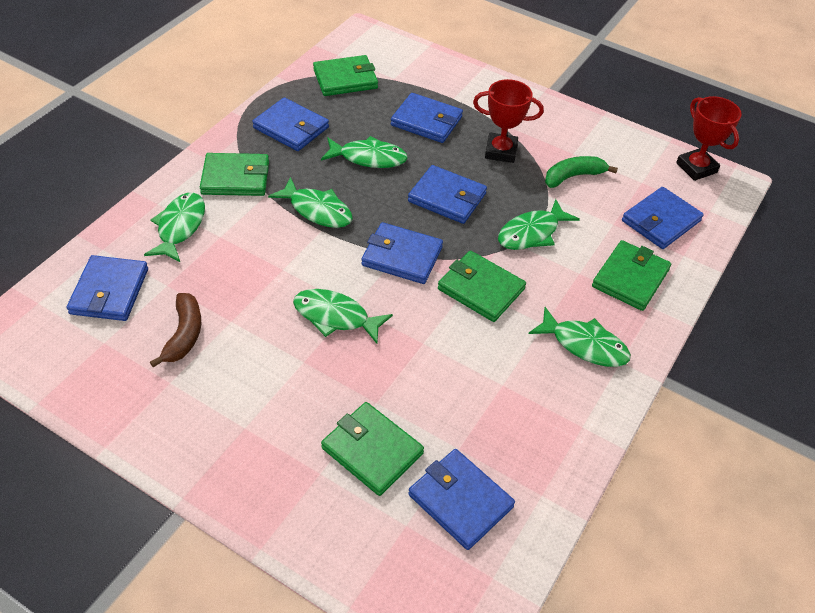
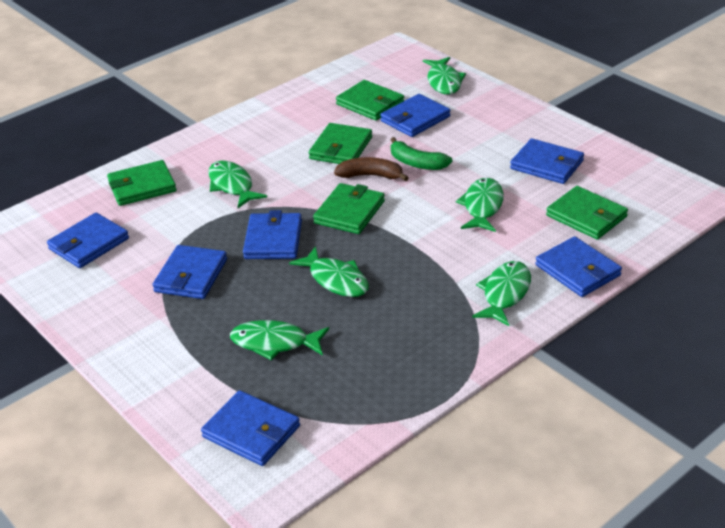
red trophy: 2 -> 0

